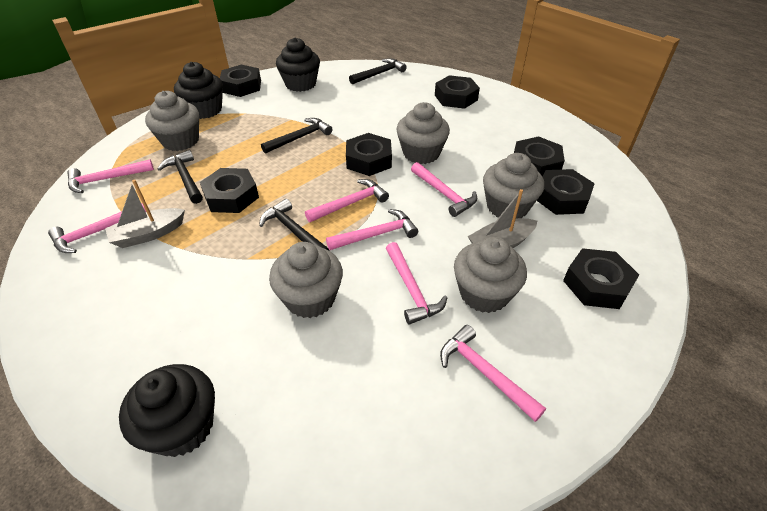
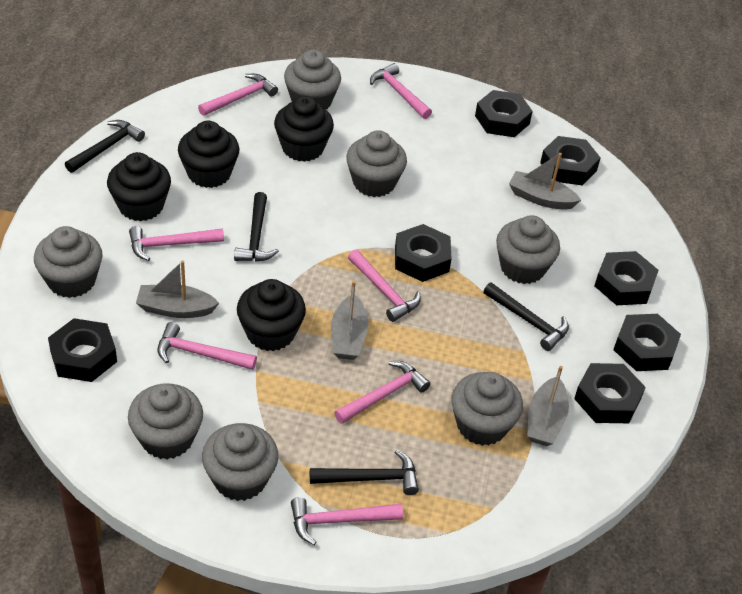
black cupcake: 3 -> 4
grey boat: 2 -> 4
grey cupcake: 5 -> 7

